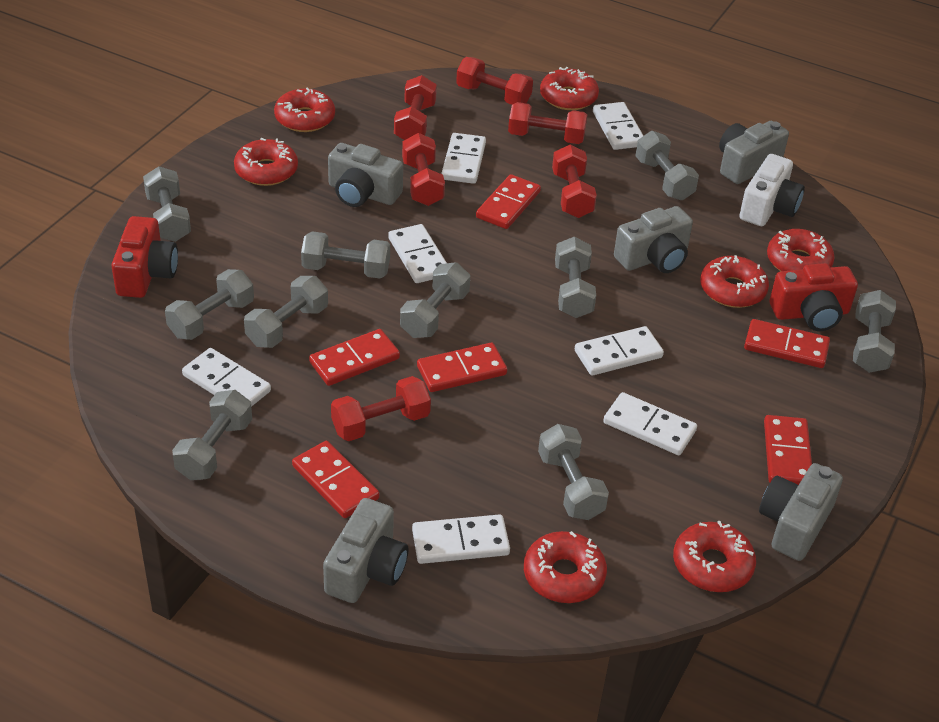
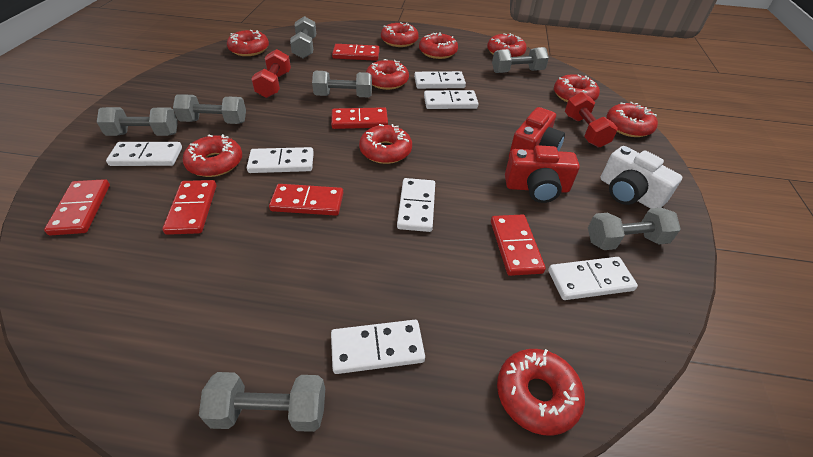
grey camera: 5 -> 0
grey dumbbell: 10 -> 7
red donut: 7 -> 10
red dumbbell: 6 -> 2

